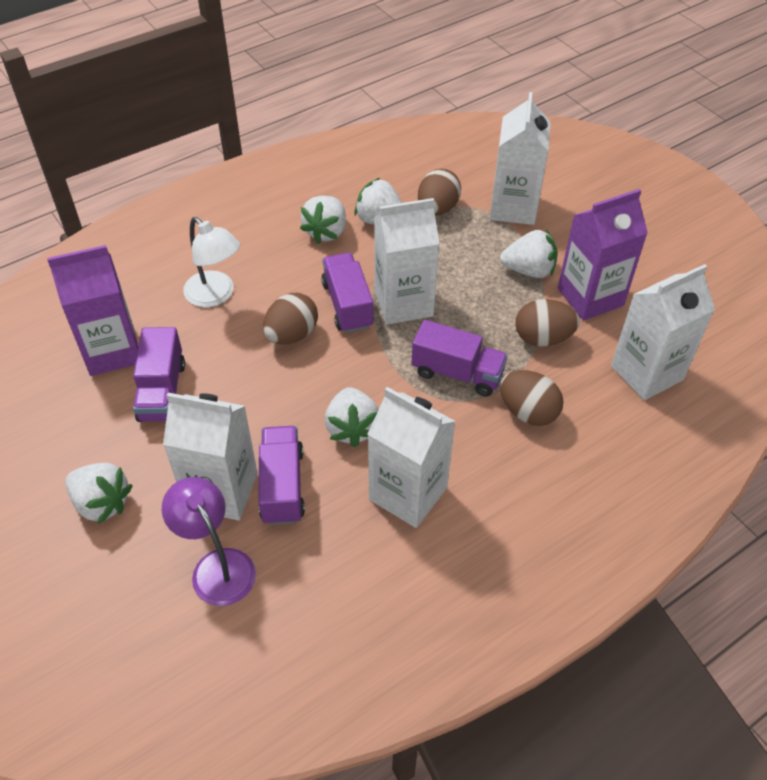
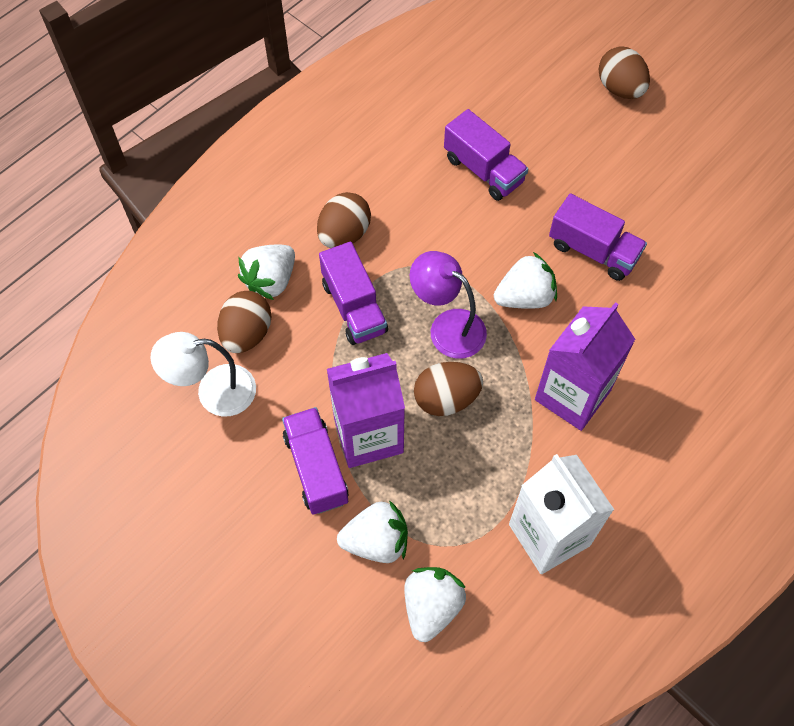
white carton: 5 -> 1
white strawberry: 5 -> 4

